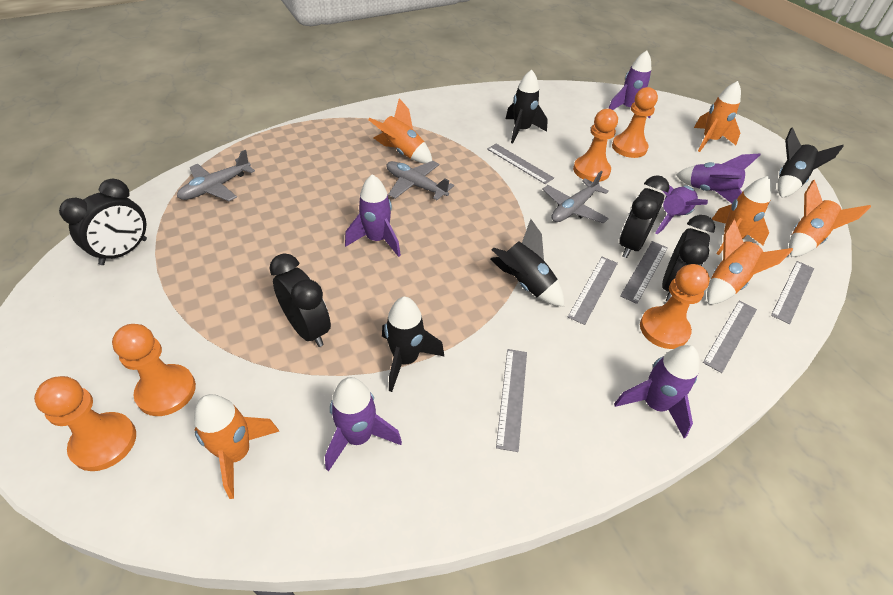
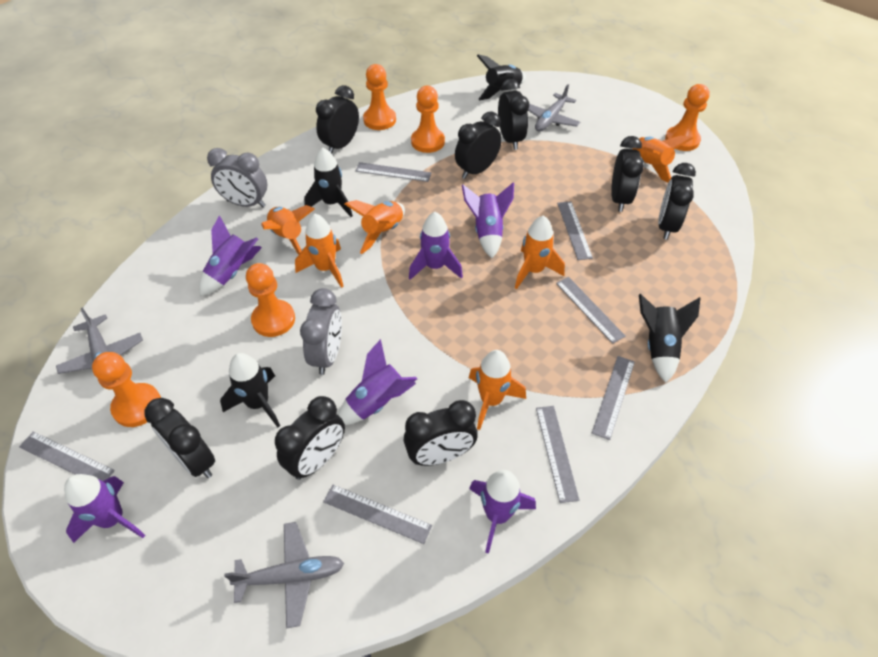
black clock: 4 -> 8
grey clock: 0 -> 2
grey ruler: 6 -> 7

